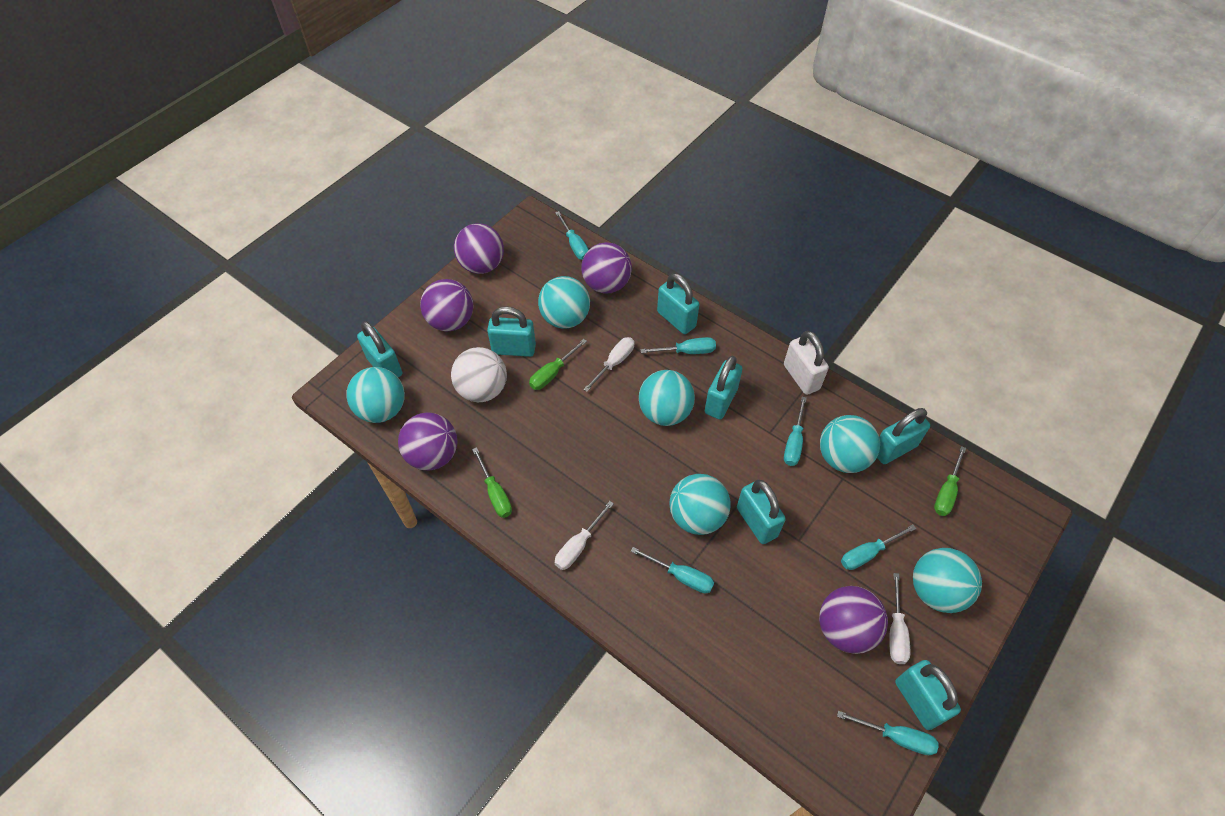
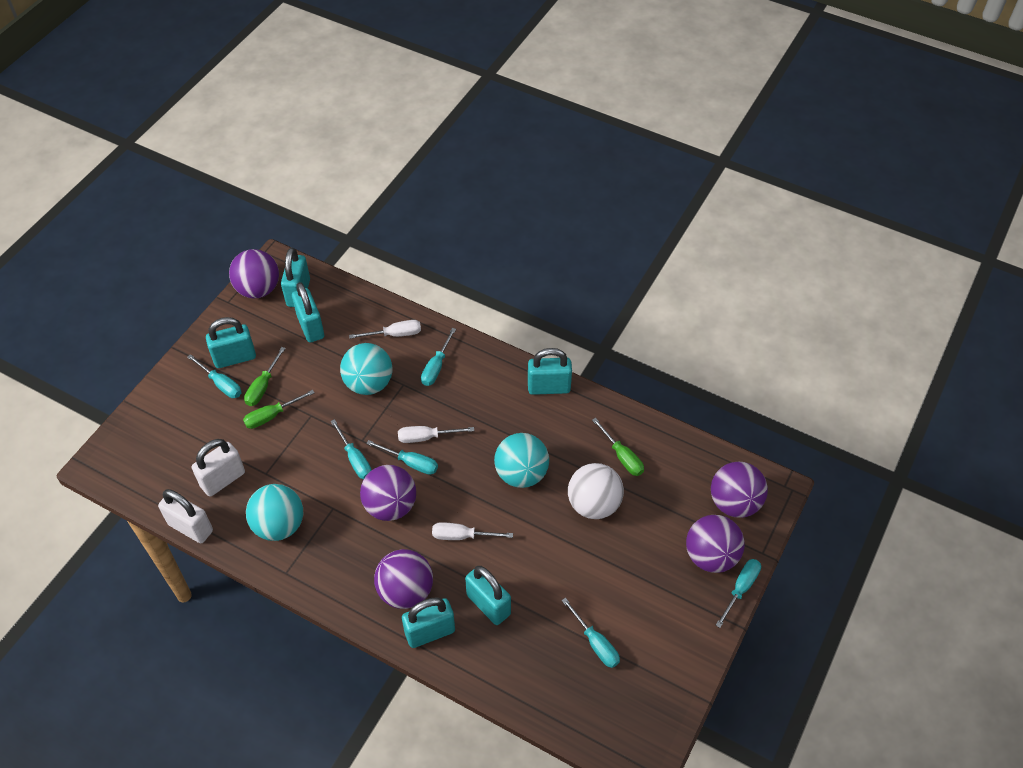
turquoise ball: 6 -> 3
turquoise padlock: 7 -> 6
white padlock: 1 -> 2

